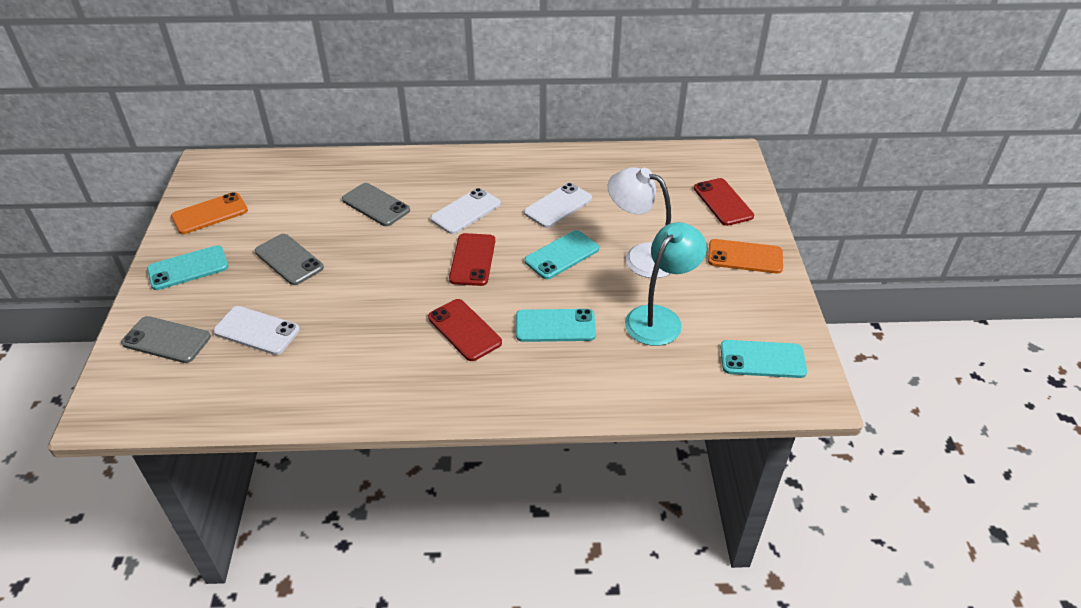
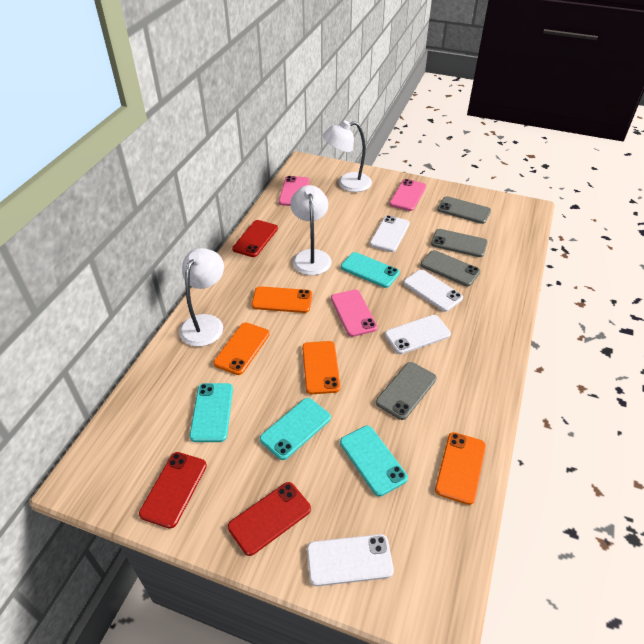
grey phone: 3 -> 4
orange phone: 2 -> 4
pink phone: 0 -> 3
turquoise lamp: 1 -> 0
white lamp: 1 -> 3
white phone: 3 -> 4

